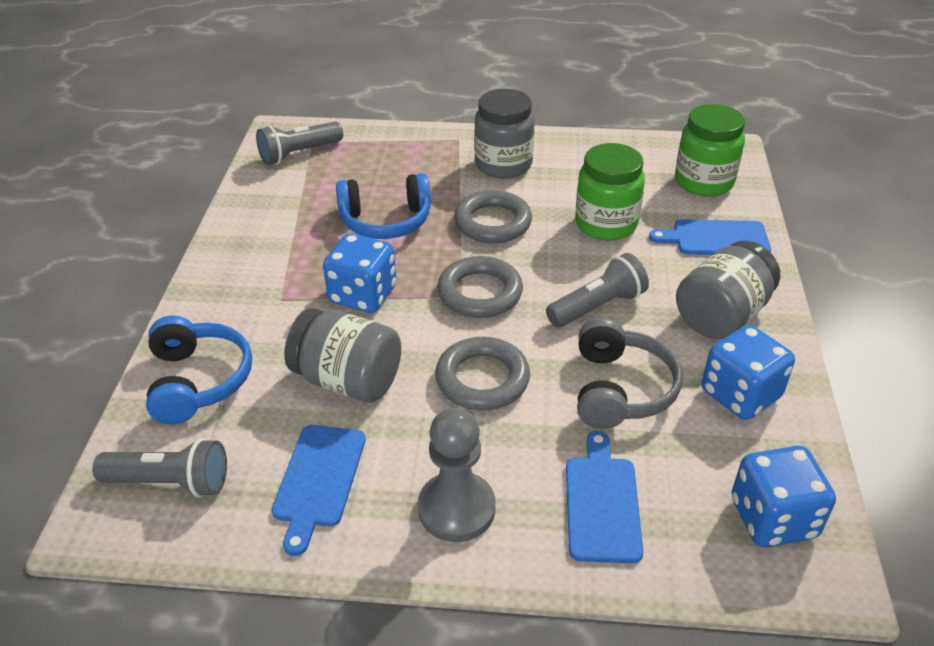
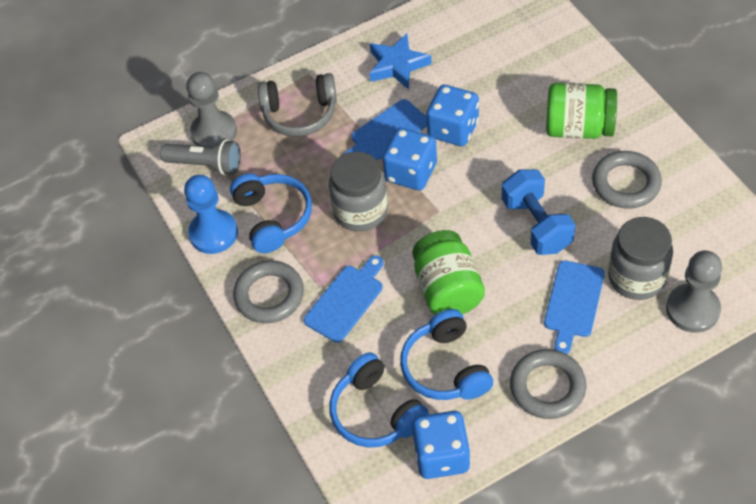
blue dumbbell: 0 -> 1
blue headphones: 2 -> 3
blue pawn: 0 -> 1
blue star: 0 -> 1
grey flashlight: 3 -> 1
grey jar: 3 -> 2
grey pawn: 1 -> 2

